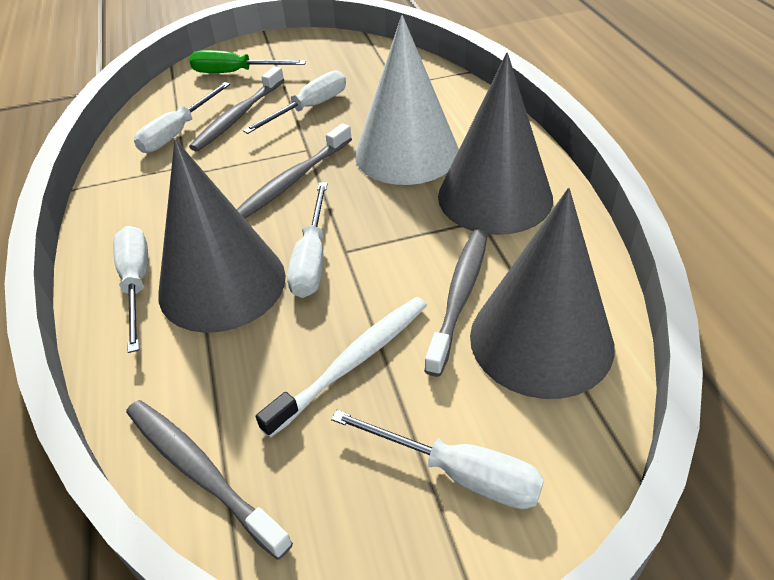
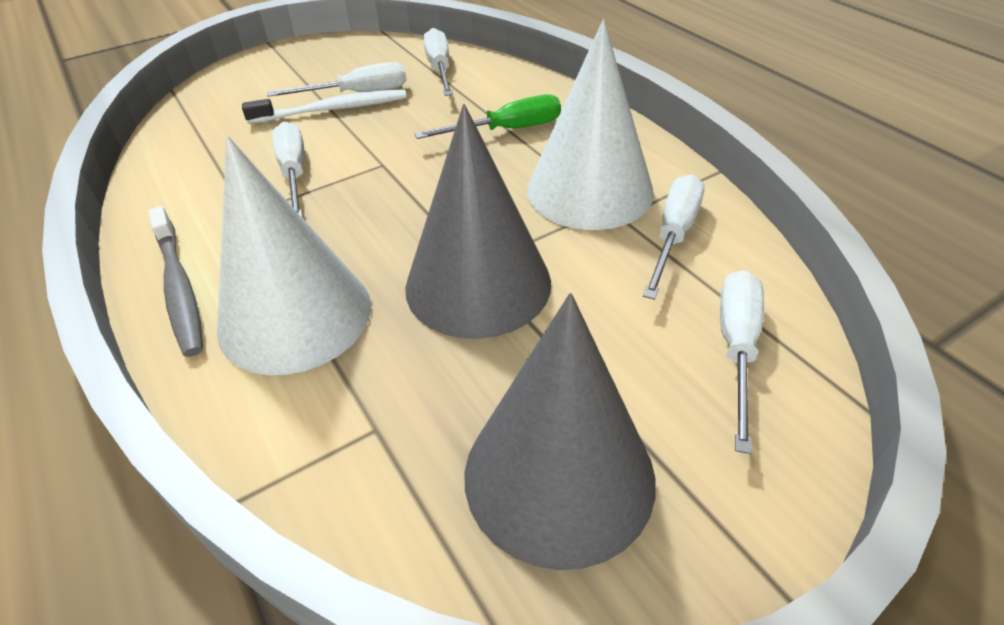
grey cone: 3 -> 2
grey toothbrush: 4 -> 1
white cone: 1 -> 2

